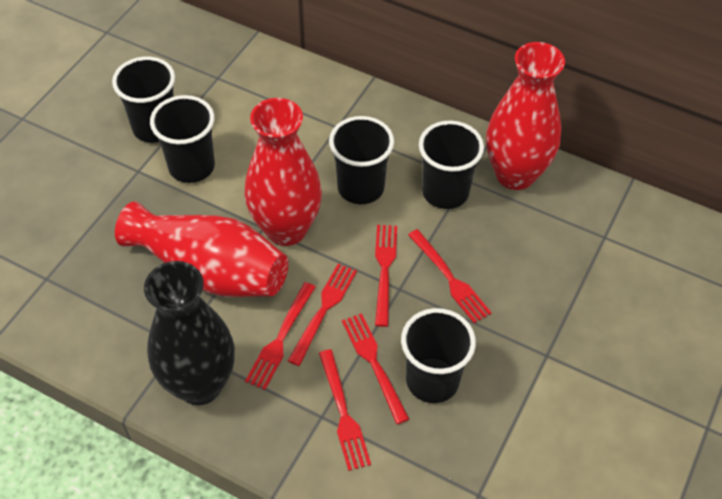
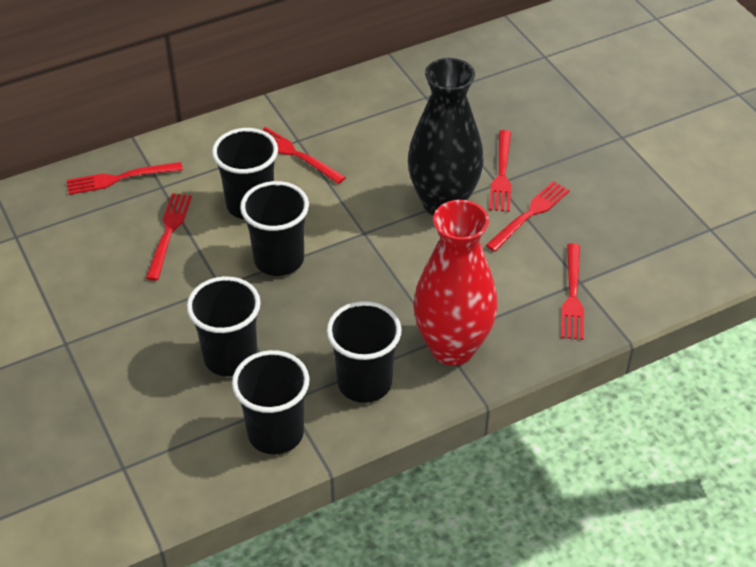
red vase: 3 -> 1

